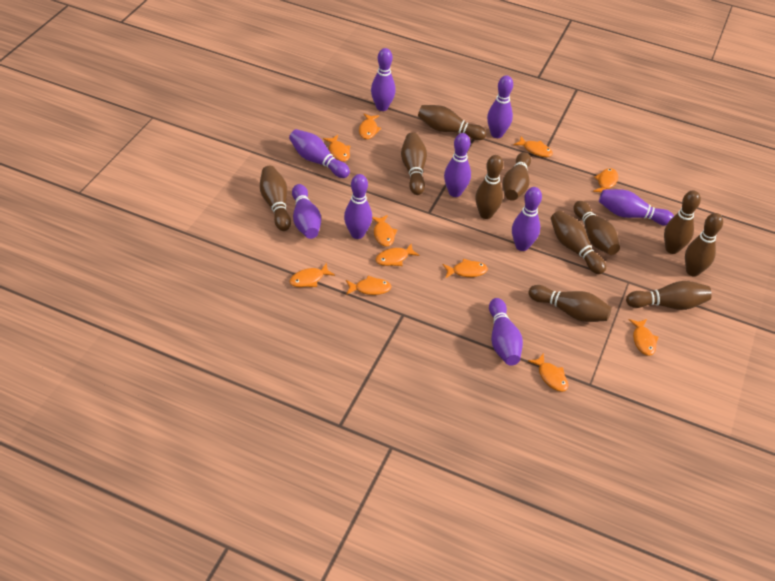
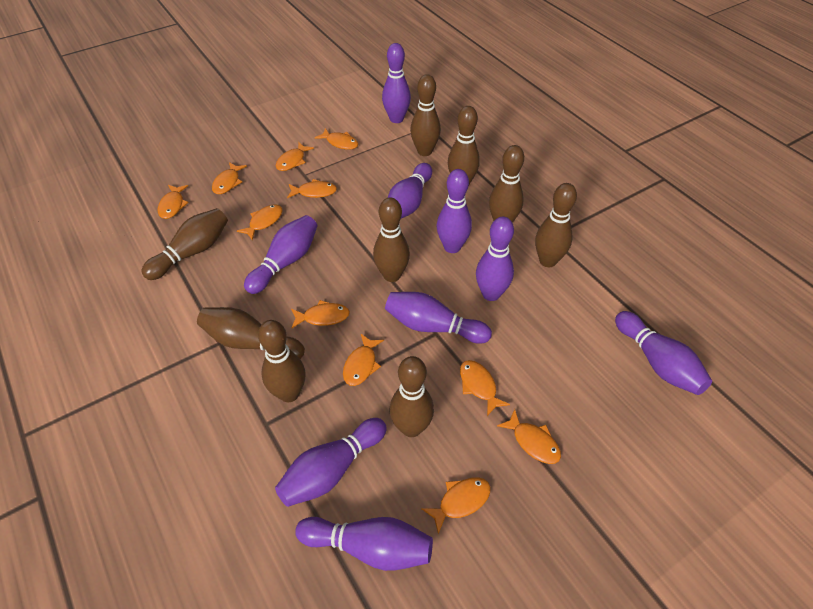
brown bowling pin: 11 -> 9

